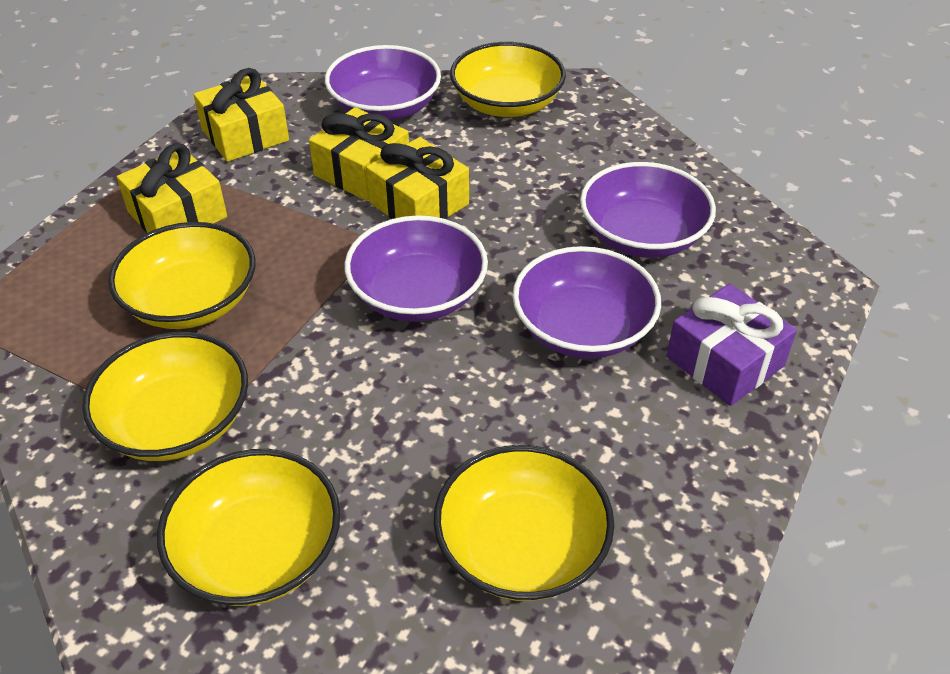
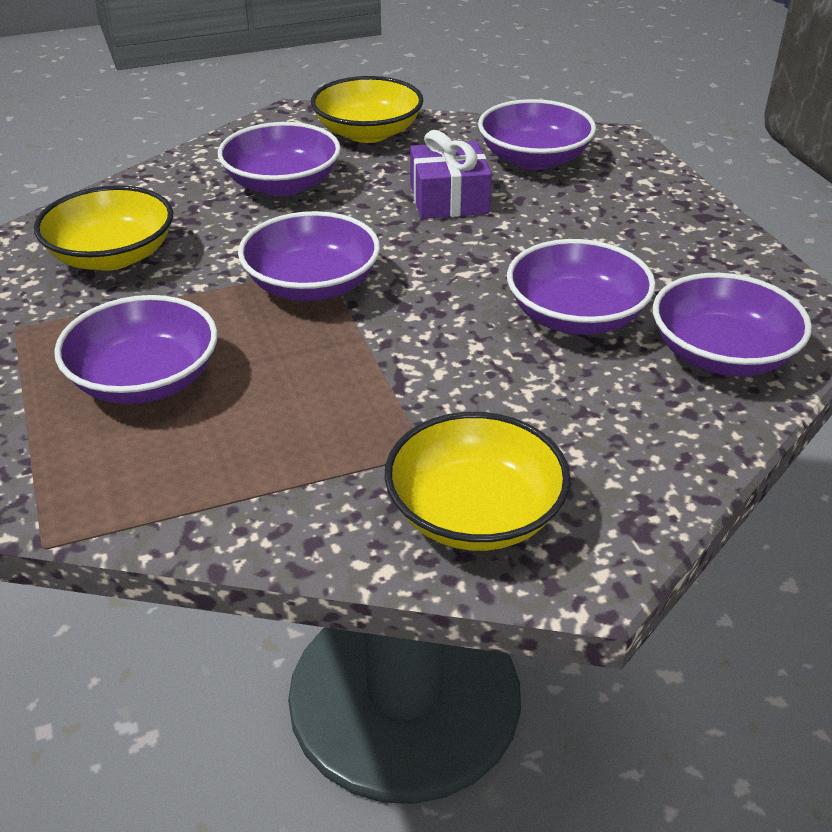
purple bowl: 4 -> 6
yellow bowl: 5 -> 3
yellow gift: 4 -> 0

